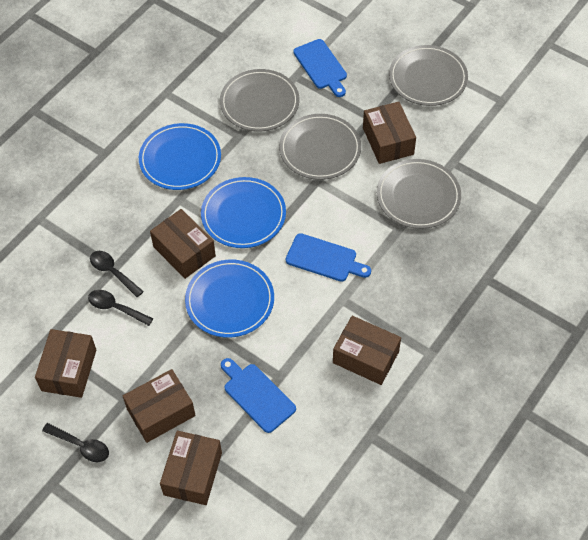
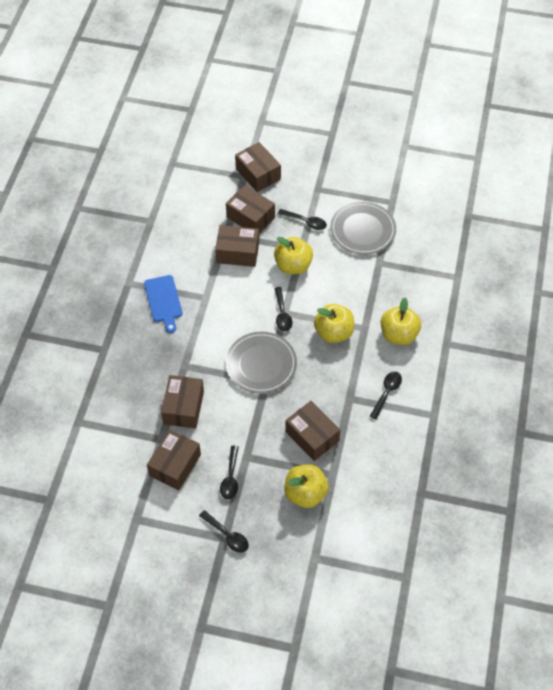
black spoon: 3 -> 5
blue cutting board: 3 -> 1
blue plate: 3 -> 0
grey plate: 4 -> 2
yellow apple: 0 -> 4

